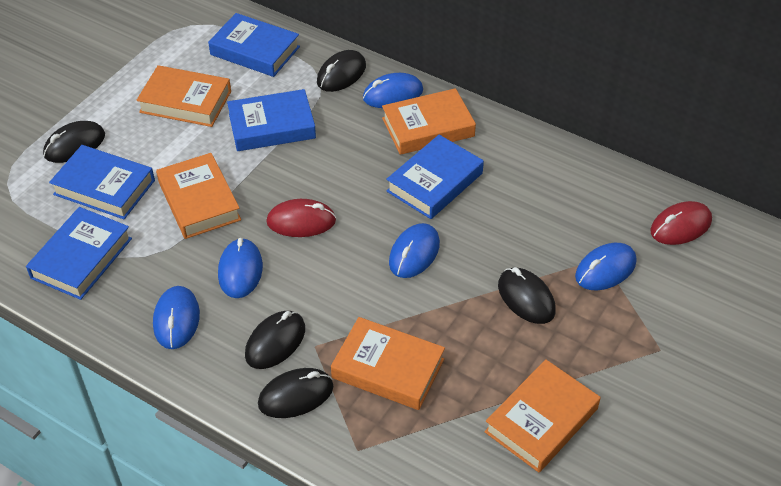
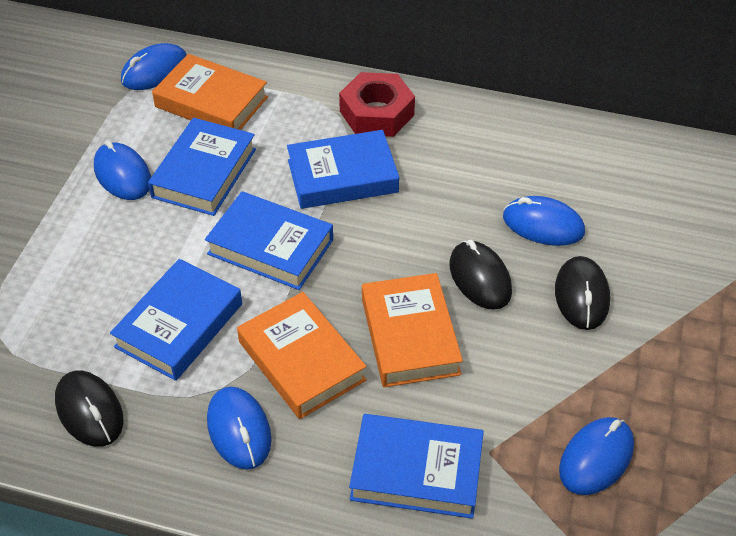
black mouse: 5 -> 3
orange book: 5 -> 3
red mouse: 2 -> 0
red nut: 0 -> 1

